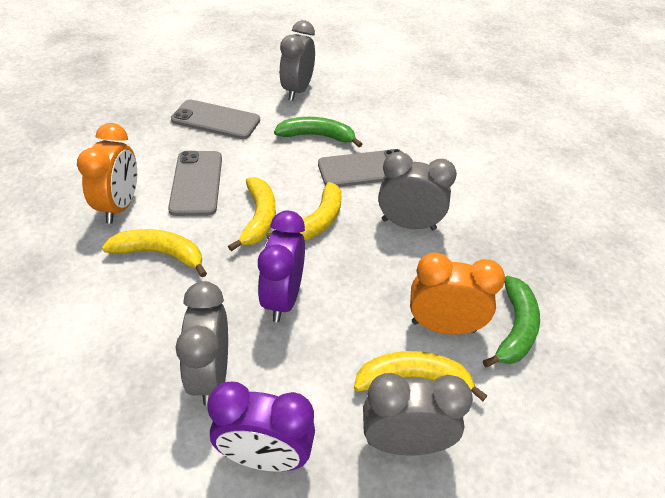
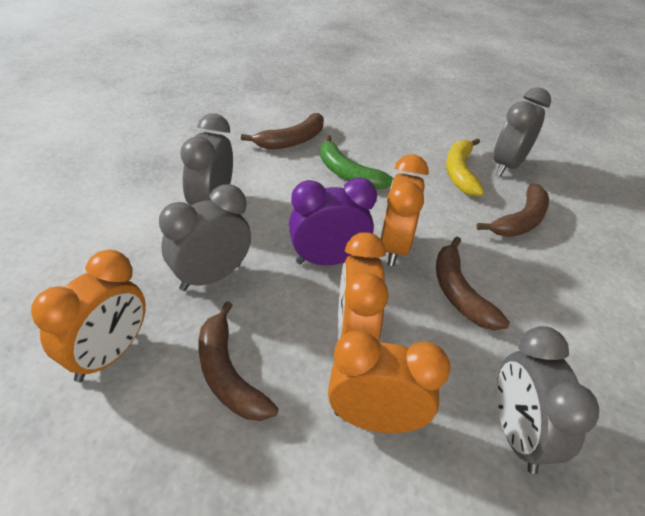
brown banana: 0 -> 4
green banana: 2 -> 1
grey phone: 3 -> 0
orange clock: 2 -> 4
purple clock: 2 -> 1
yellow banana: 4 -> 1

